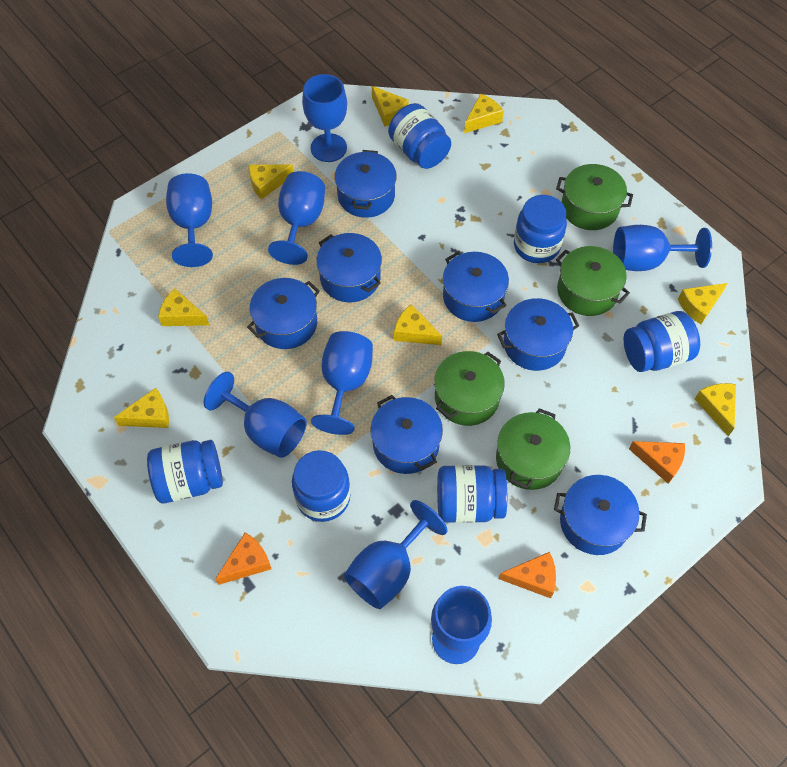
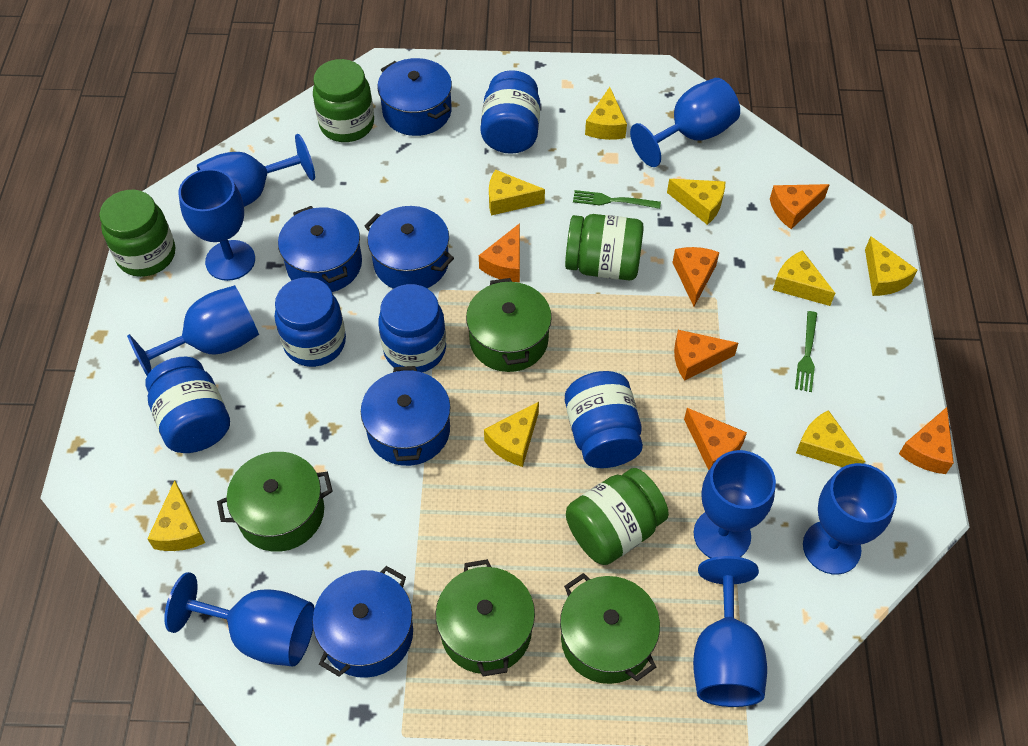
blue jar: 6 -> 5
blue pot: 7 -> 5
green fork: 0 -> 2
green jar: 0 -> 4
orange cheese: 3 -> 6

